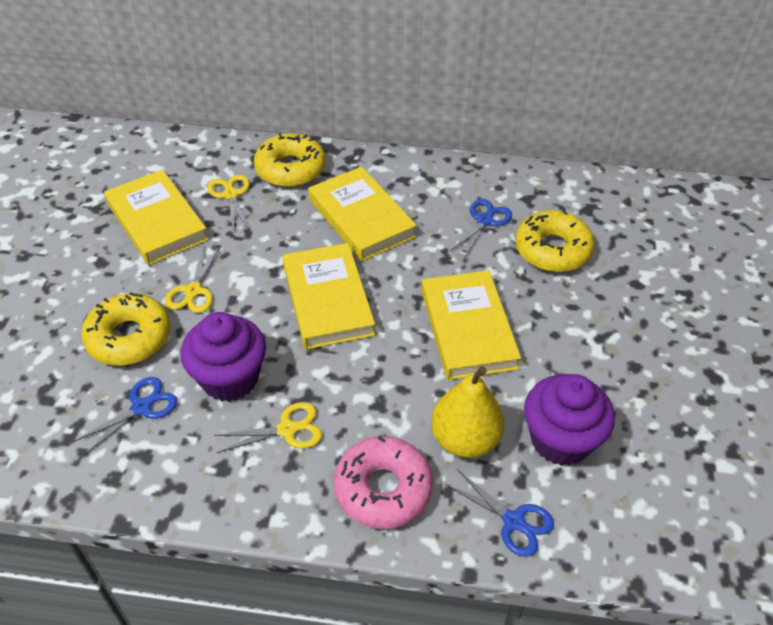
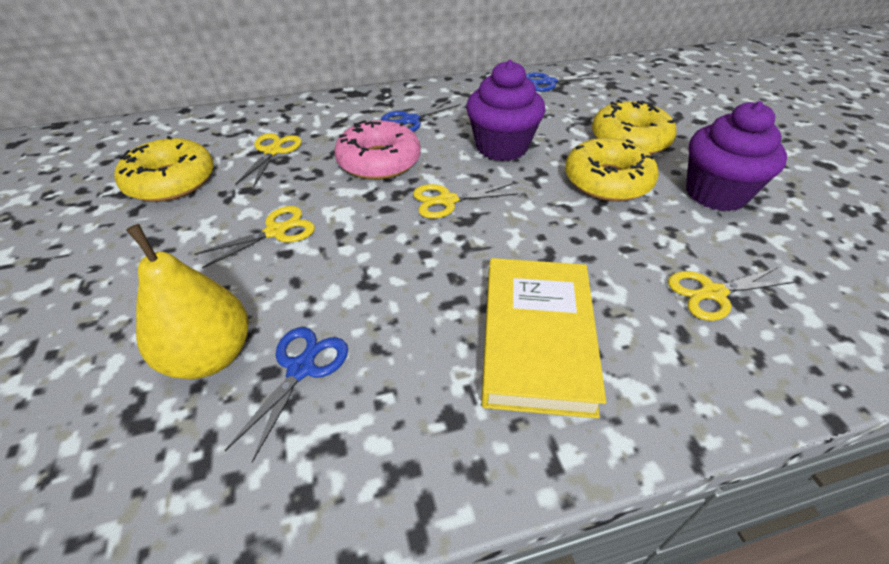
yellow book: 4 -> 1
yellow scissors: 3 -> 4

